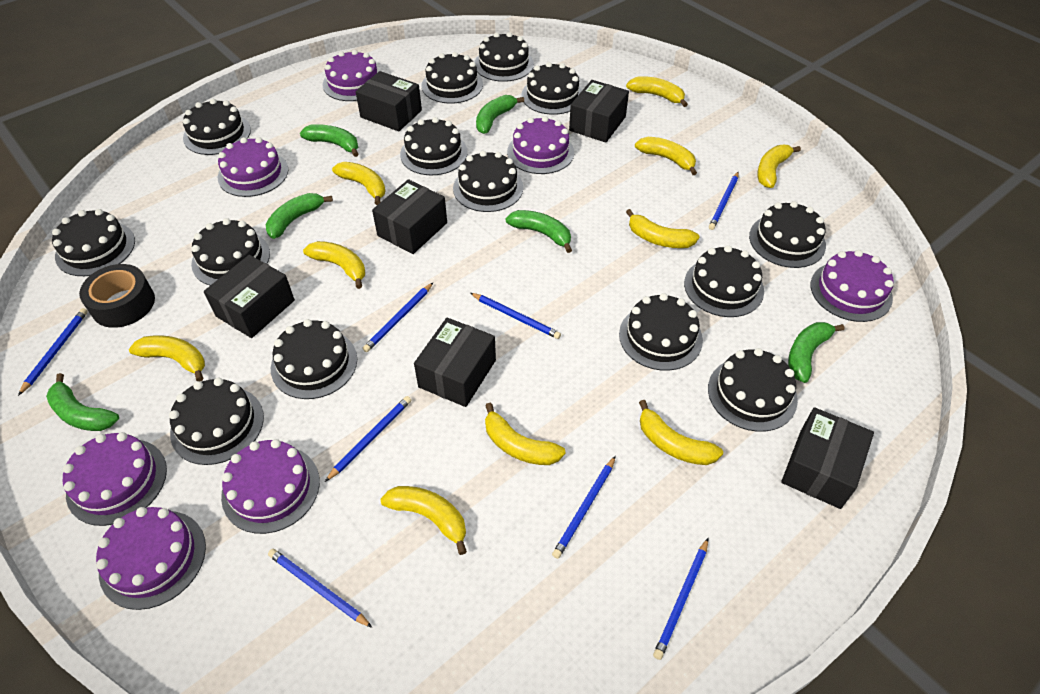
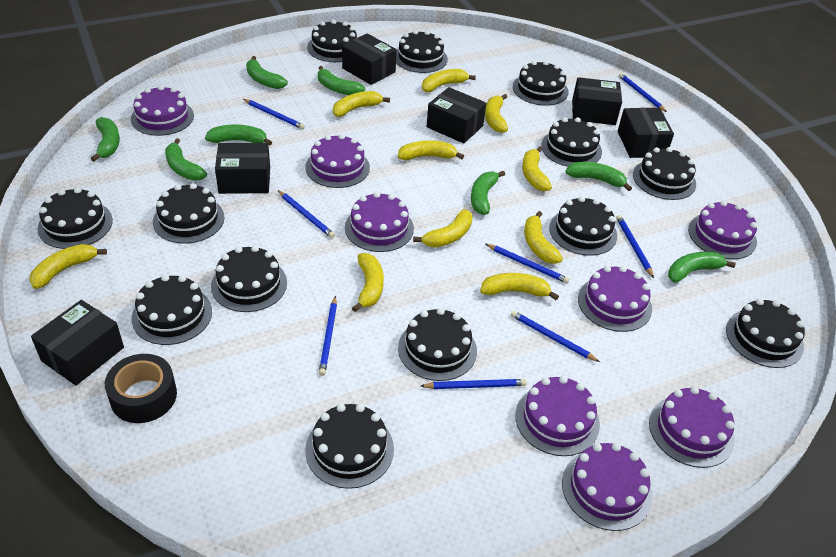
black cake: 14 -> 13
green banana: 6 -> 8
purple cake: 7 -> 8

